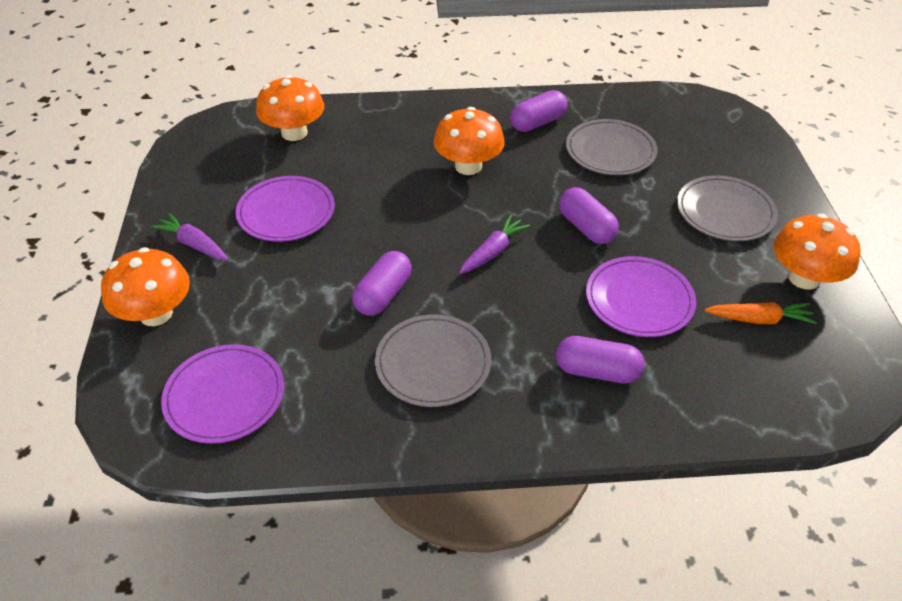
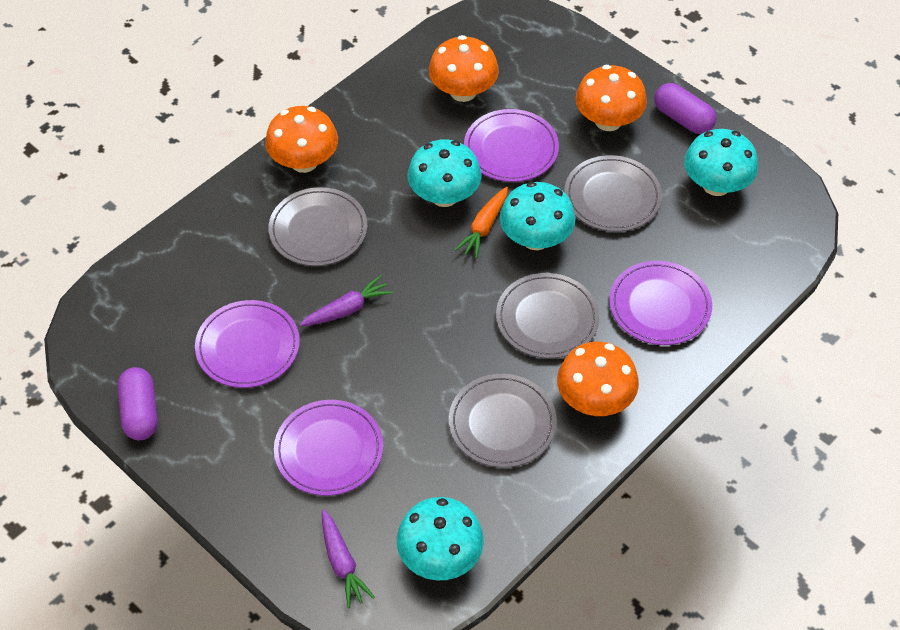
grey plate: 3 -> 4
purple capsule: 4 -> 2
purple plate: 3 -> 4
turquoise mushroom: 0 -> 4

